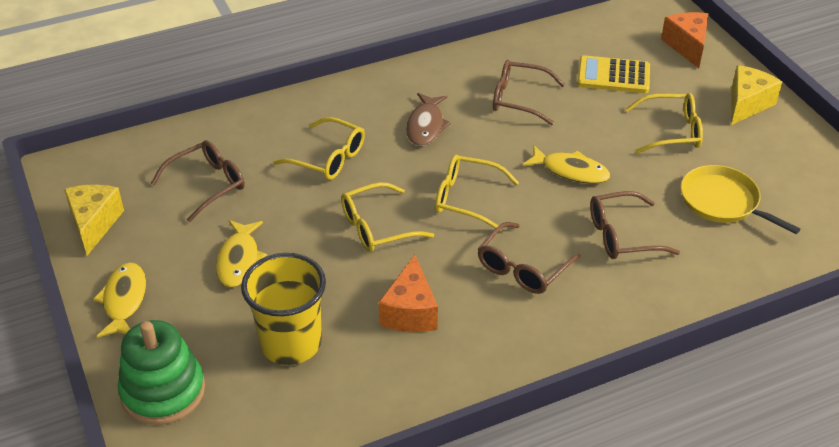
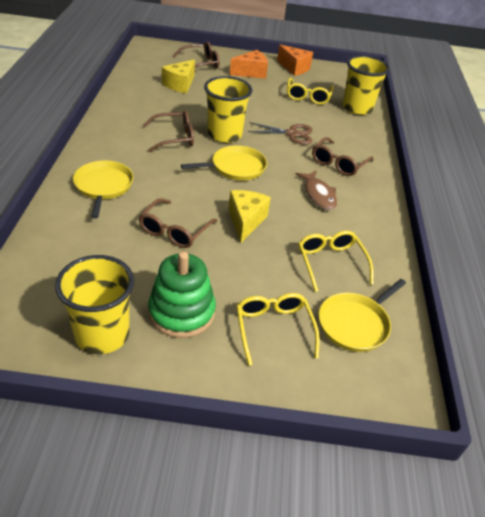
brown scissors: 0 -> 1
yellow calculator: 1 -> 0
yellow cup: 1 -> 3
yellow fish: 3 -> 0
yellow glasses: 4 -> 3
yellow pan: 1 -> 3

